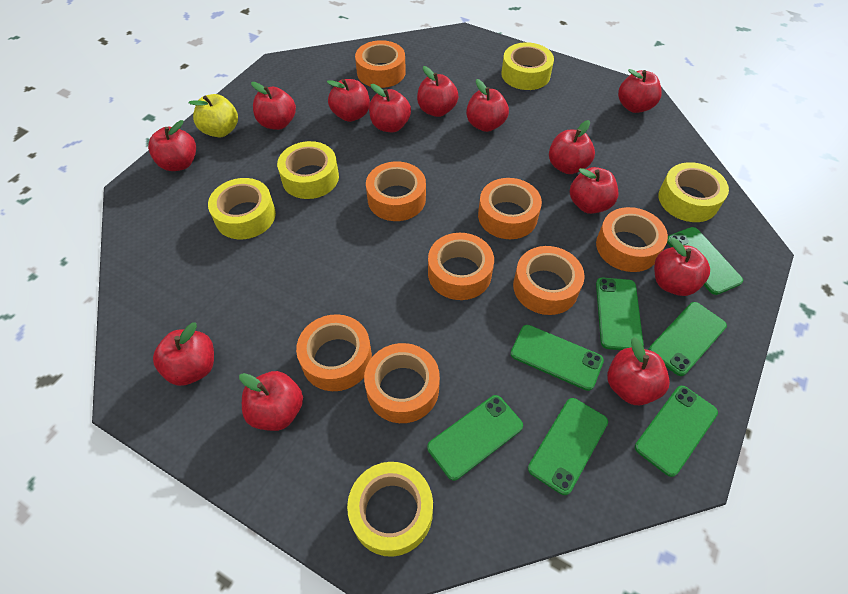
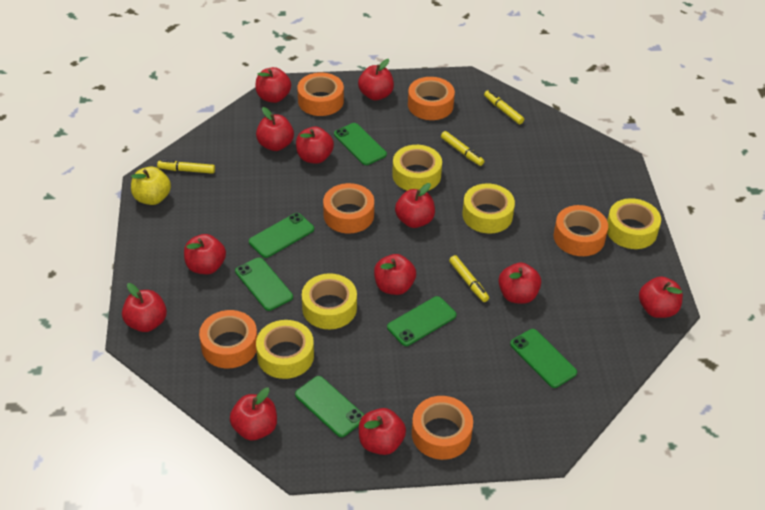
green phone: 7 -> 6
orange tape: 8 -> 6
red apple: 13 -> 12
yellow marker: 0 -> 4

